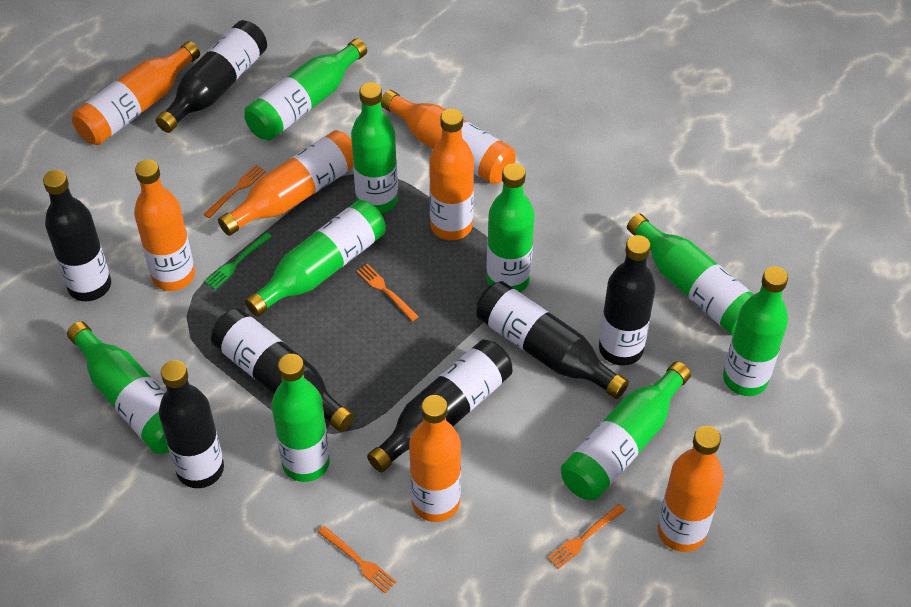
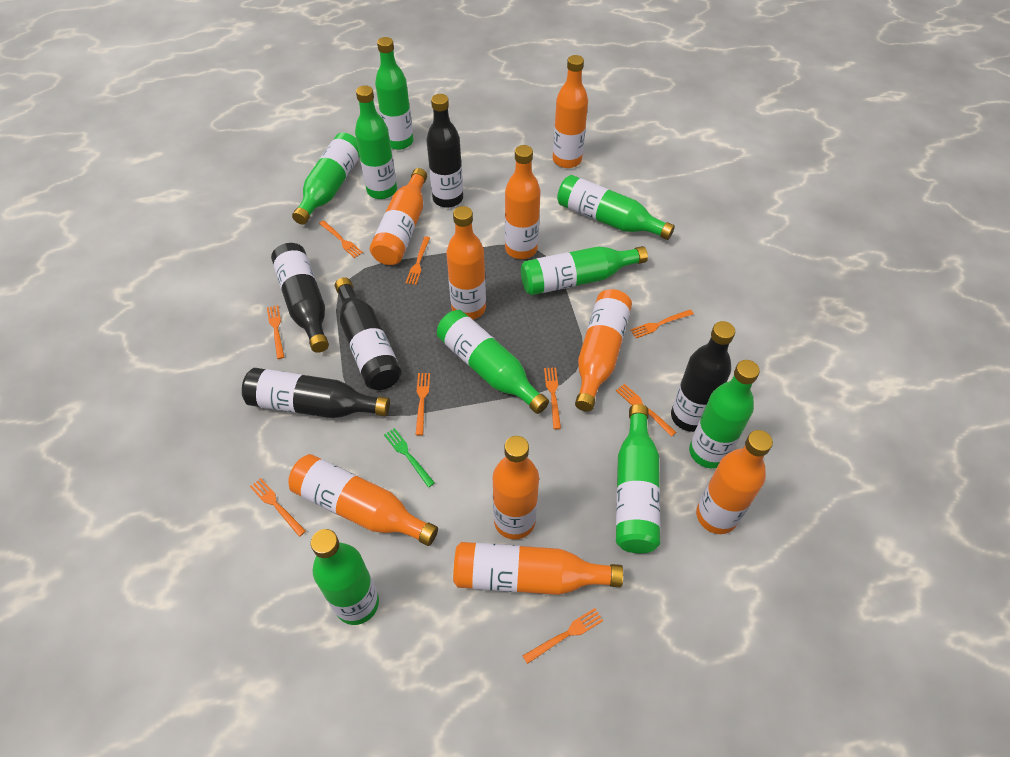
black bottle: 7 -> 5
orange bottle: 7 -> 9
orange fork: 4 -> 9

